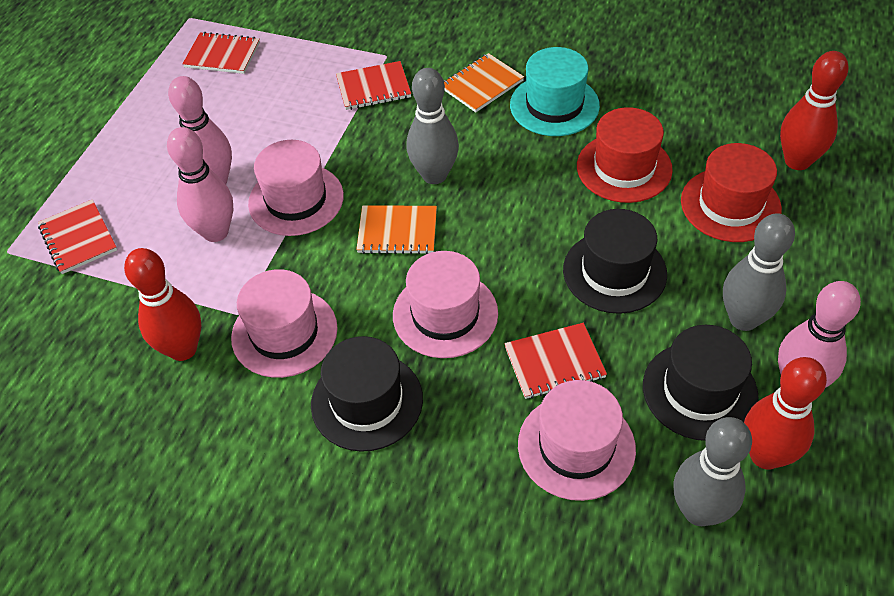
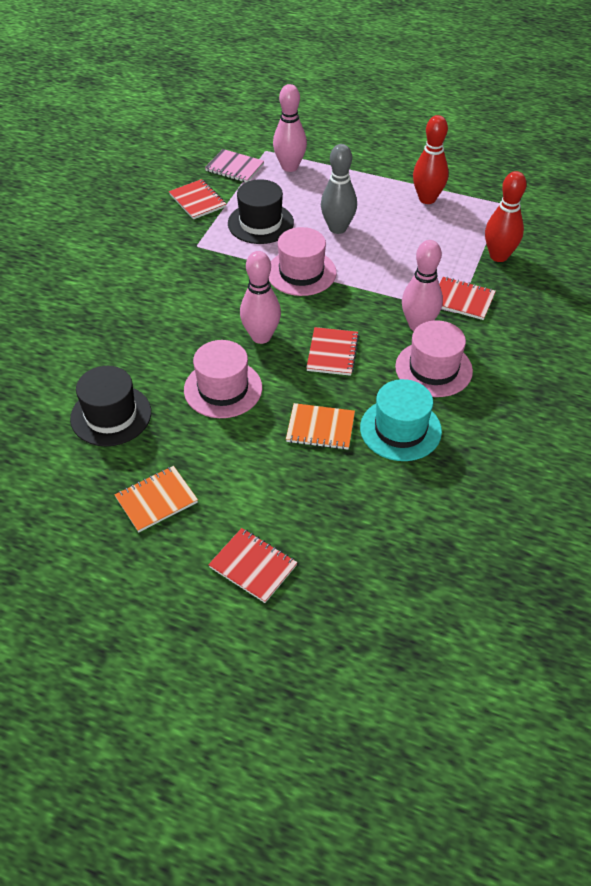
black hat: 3 -> 2
grey bowling pin: 3 -> 1
pink hat: 4 -> 3
pink notebook: 0 -> 1
red bowling pin: 3 -> 2
red hat: 2 -> 0

